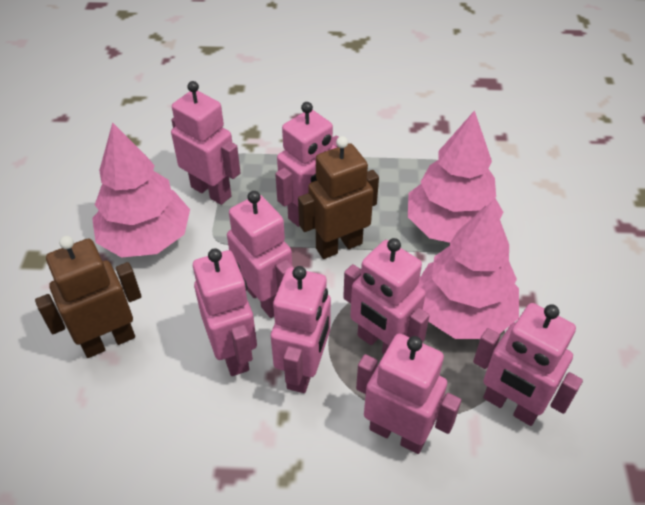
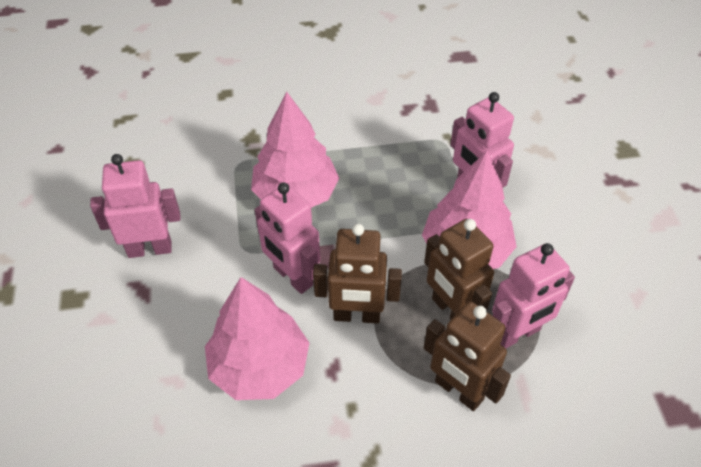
brown robot: 2 -> 3
pink robot: 8 -> 4

